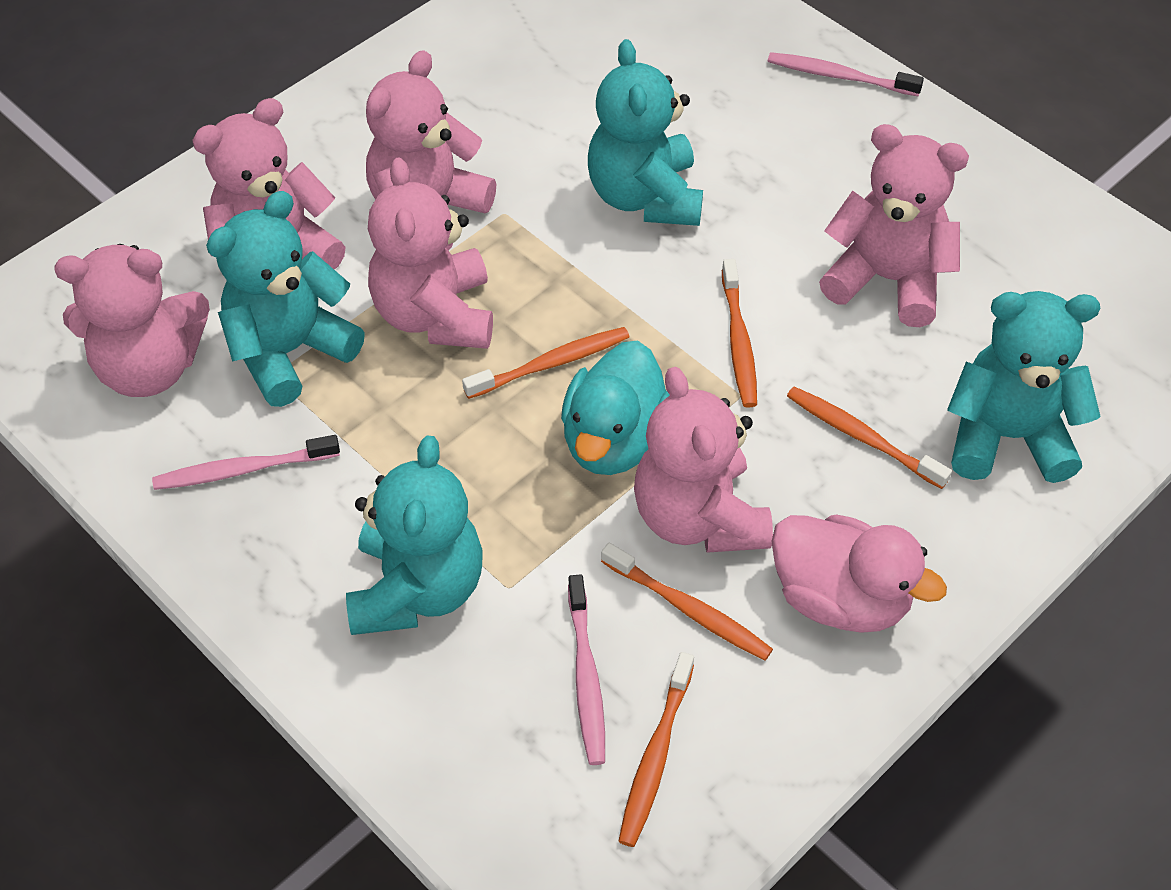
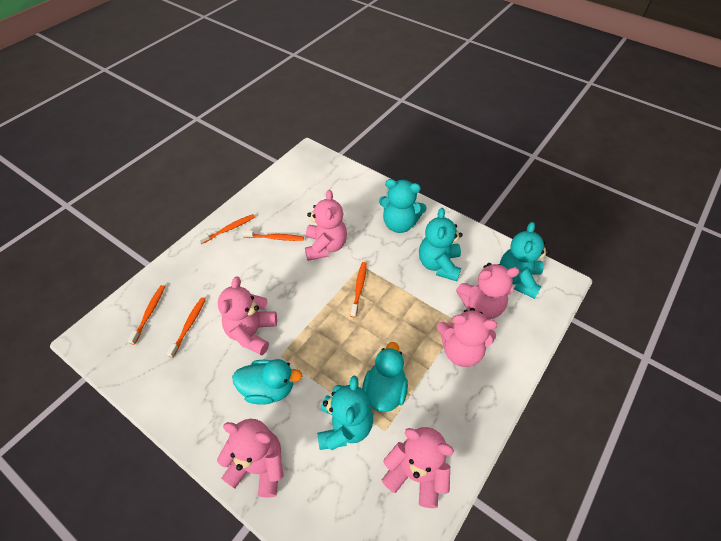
pink duck: 1 -> 0
pink toothbrush: 3 -> 0
turquoise duck: 1 -> 2

